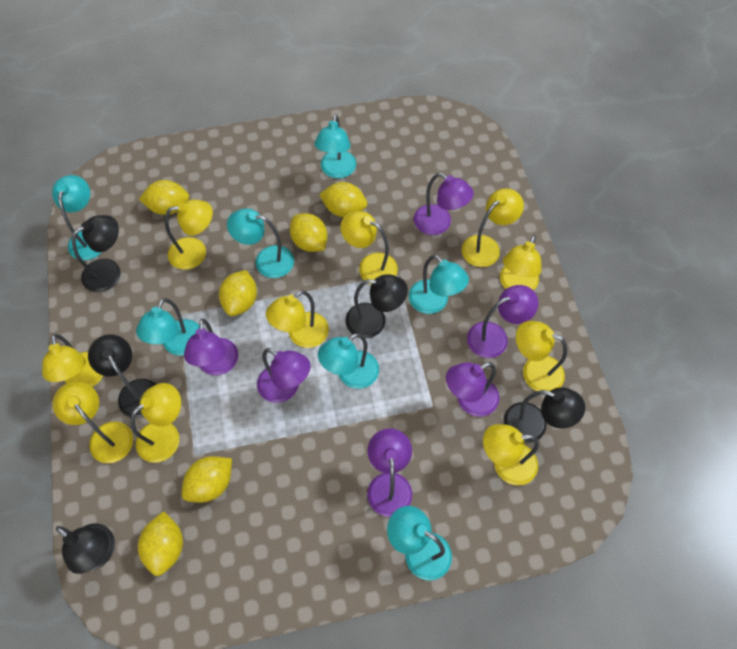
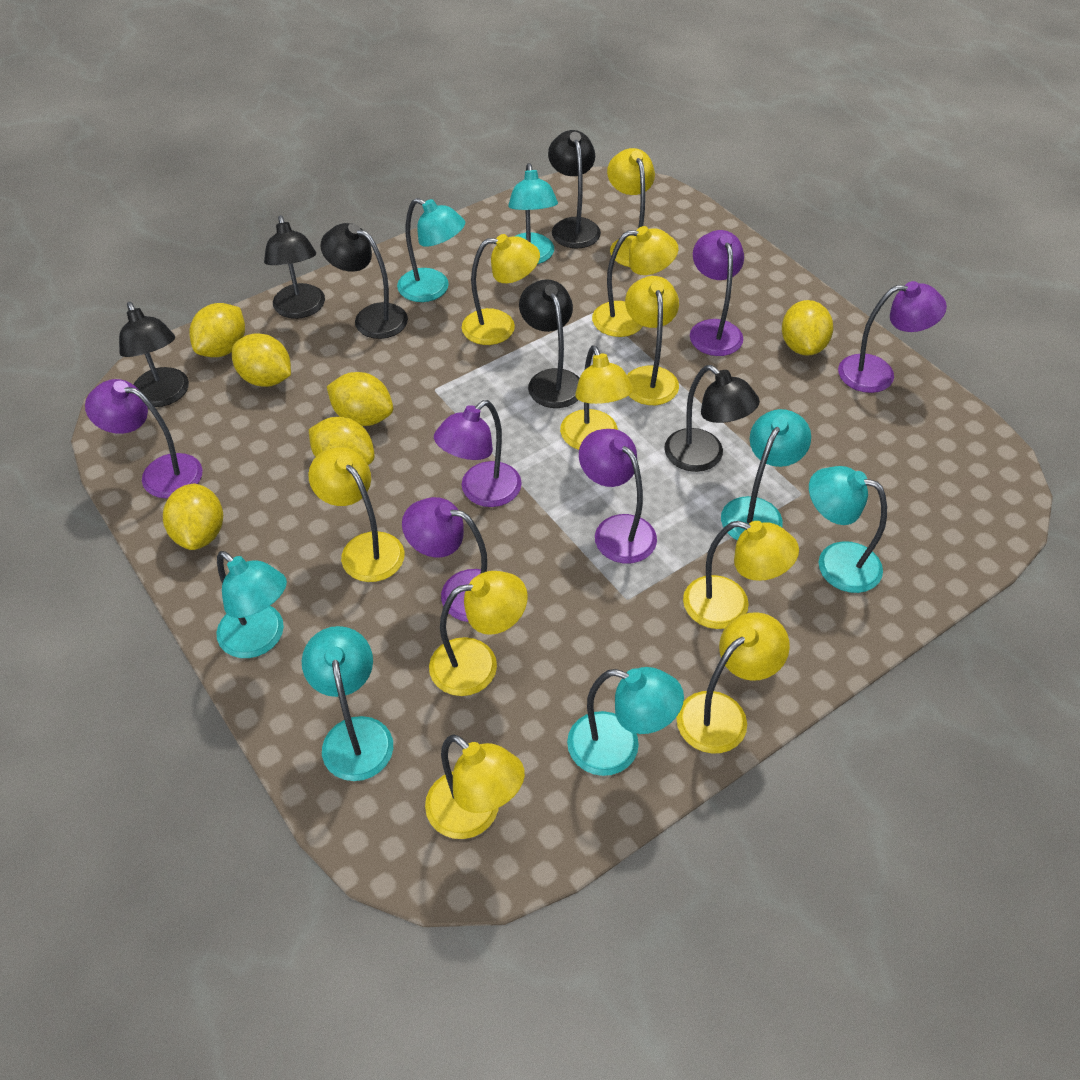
black lamp: 5 -> 6

